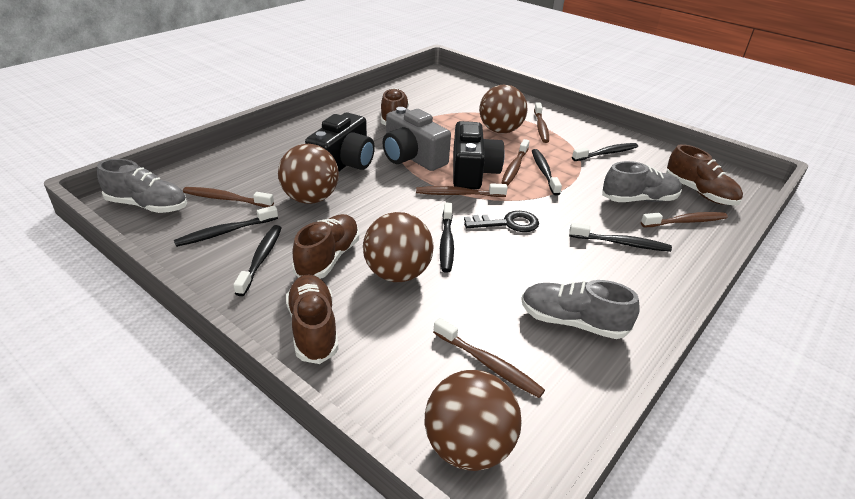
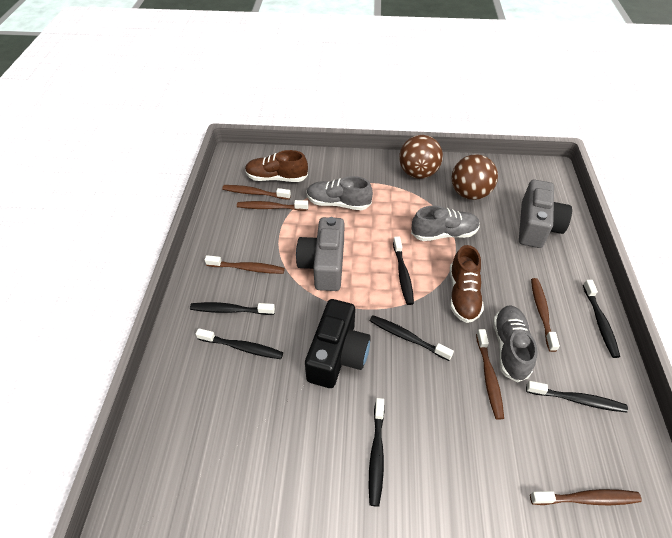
black camera: 2 -> 1
black key: 1 -> 0
black toothbrush: 6 -> 7
brown ball: 4 -> 2
brown shoe: 4 -> 2
grey camera: 1 -> 2

